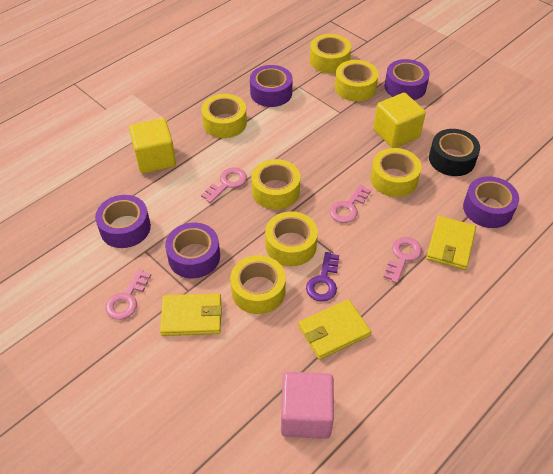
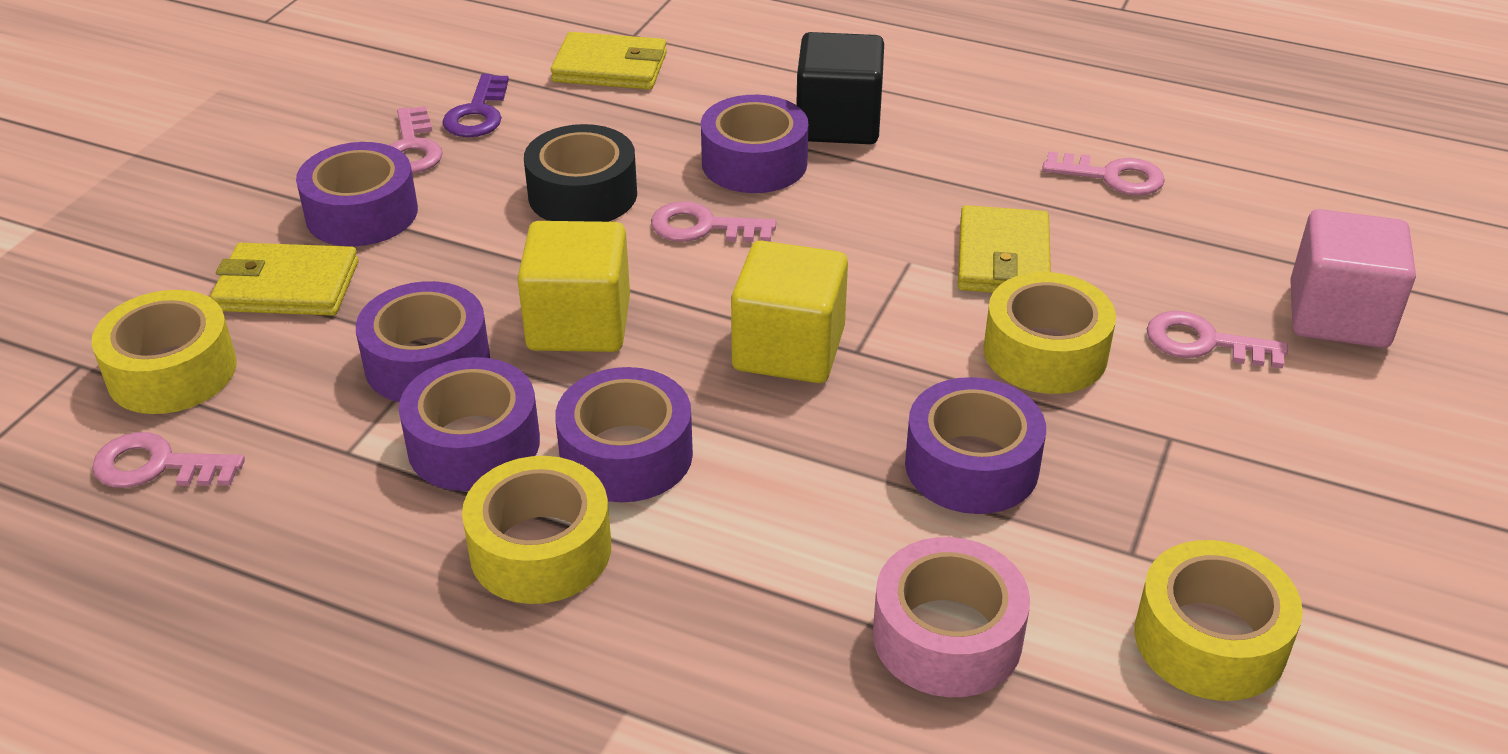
black cube: 0 -> 1
pink key: 4 -> 5
pink tape: 0 -> 1
purple tape: 5 -> 6
yellow tape: 7 -> 4

